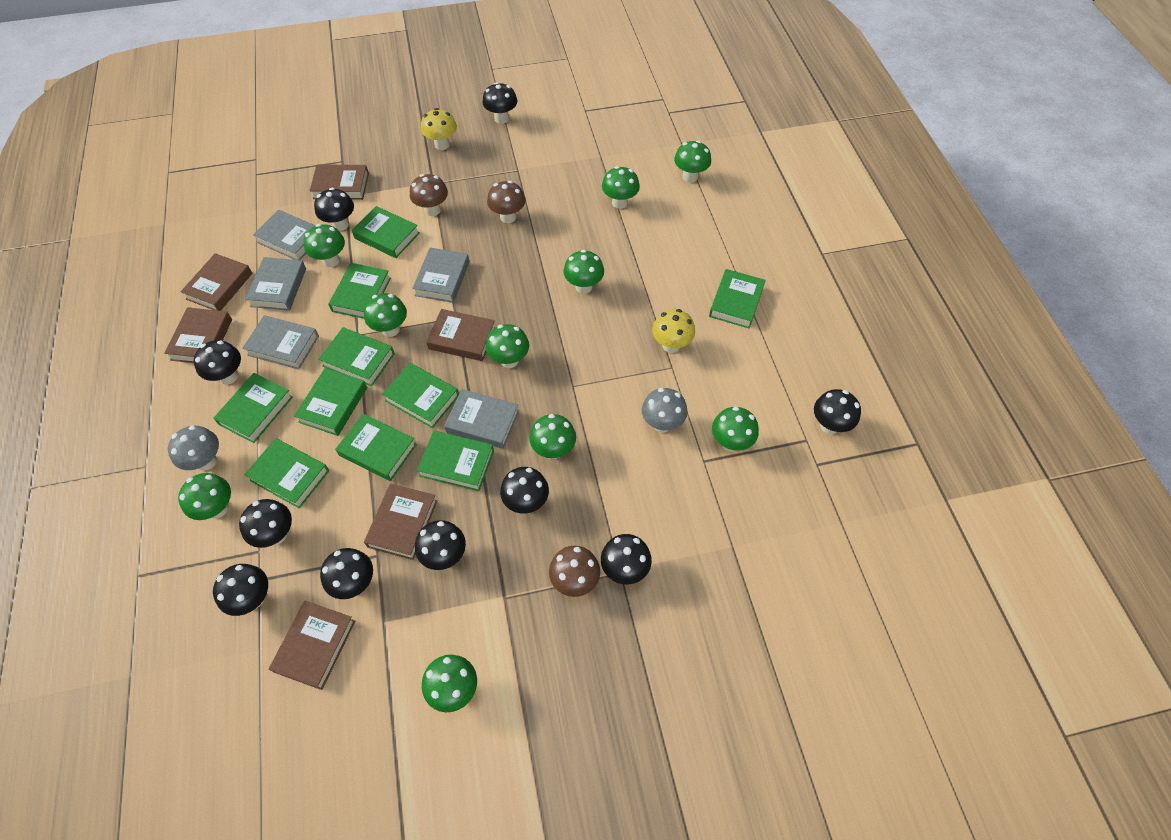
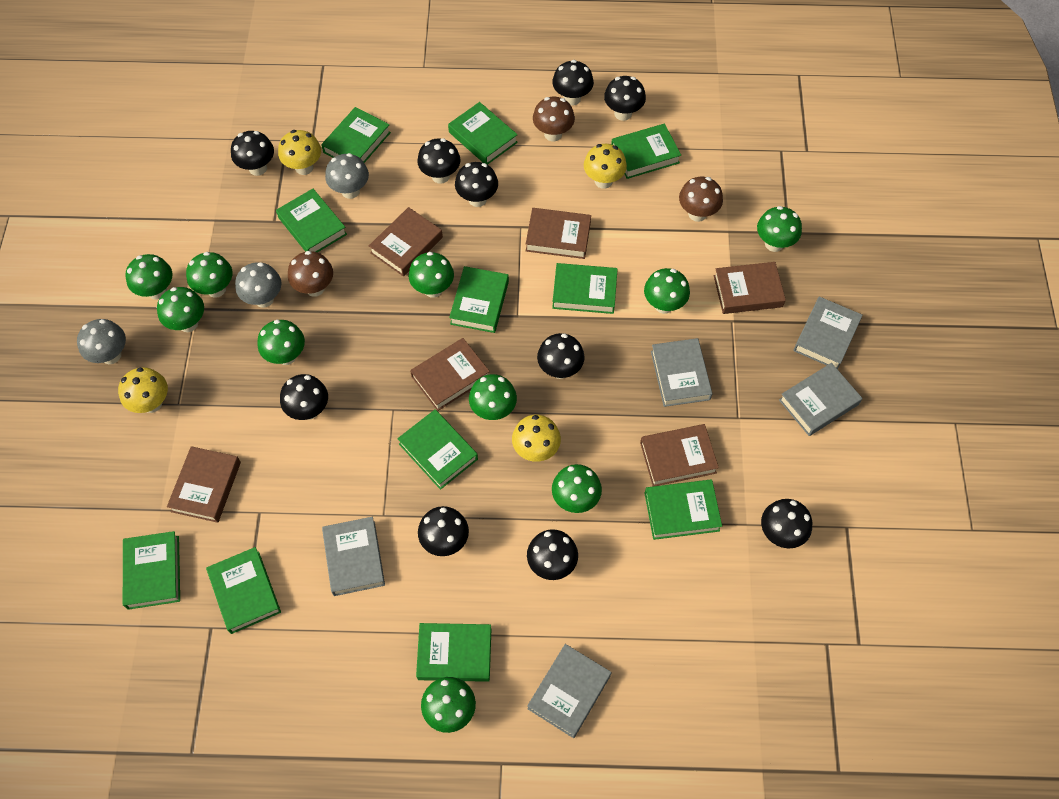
green book: 10 -> 11
grey mushroom: 2 -> 3
yellow mushroom: 2 -> 4

